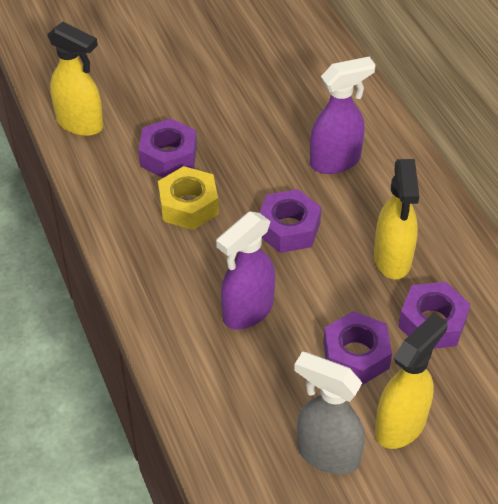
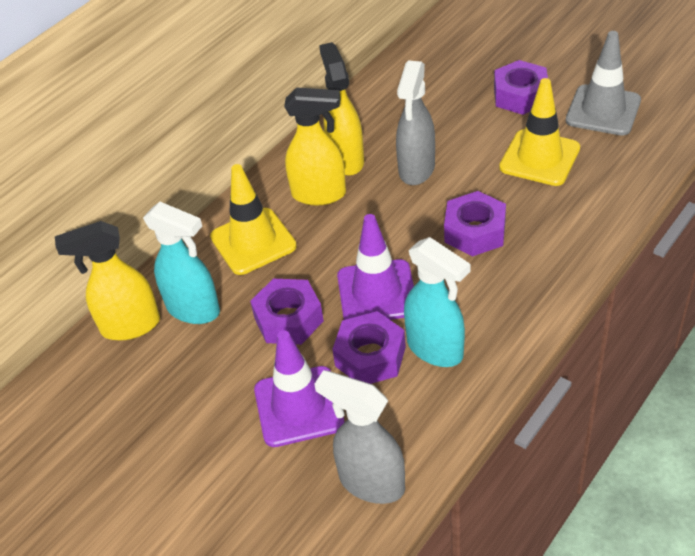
grey spray bottle: 1 -> 2
grey traffic cone: 0 -> 1
purple spray bottle: 2 -> 0
purple traffic cone: 0 -> 2
turquoise spray bottle: 0 -> 2
yellow nut: 1 -> 0
yellow traffic cone: 0 -> 2

